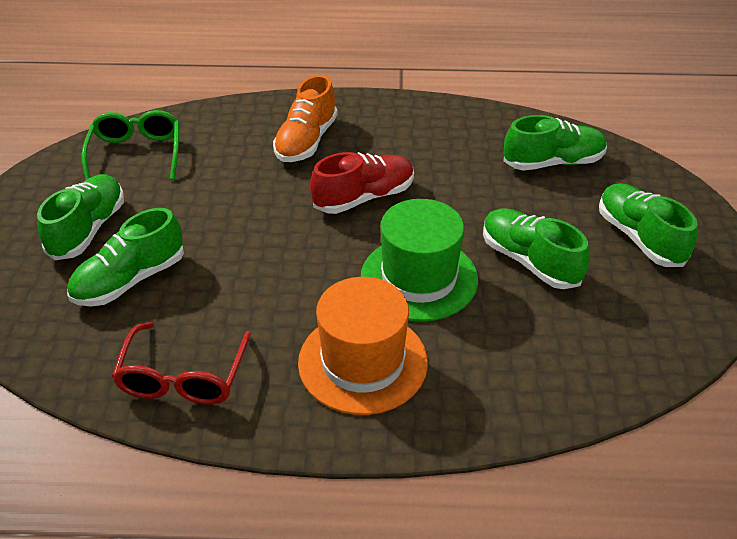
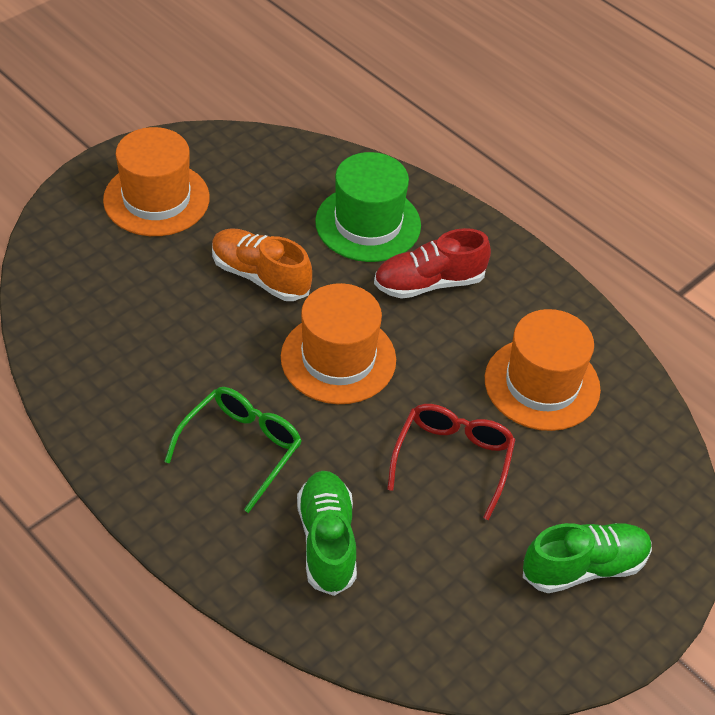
green shoe: 5 -> 2
orange hat: 1 -> 3

